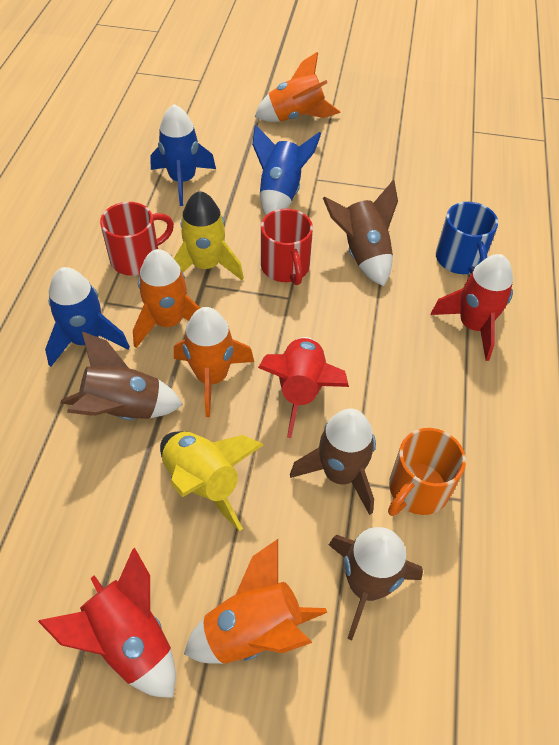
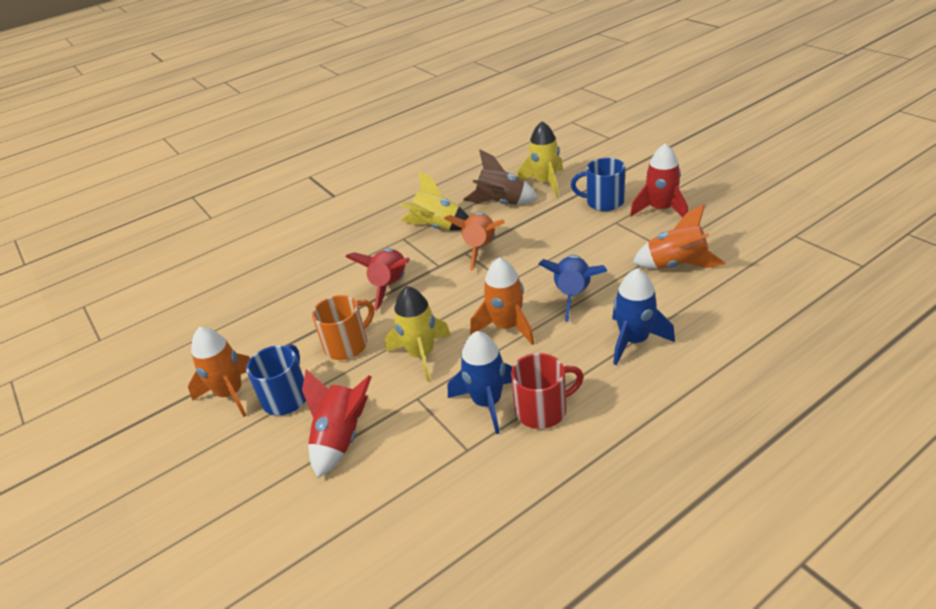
blue mug: 1 -> 2
brown rocket: 4 -> 1
red mug: 2 -> 1
yellow rocket: 2 -> 3

